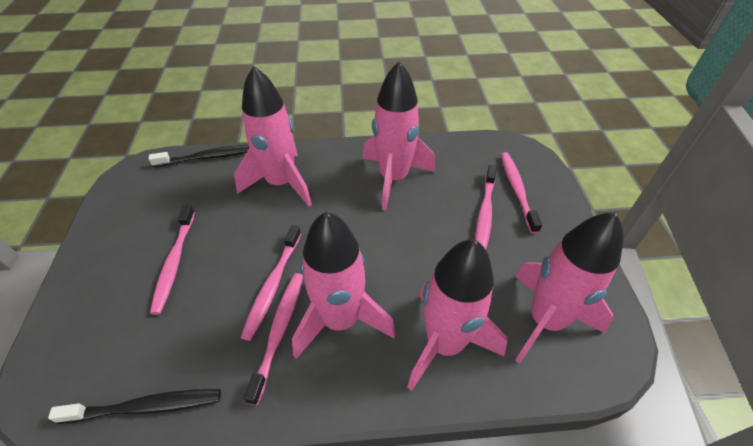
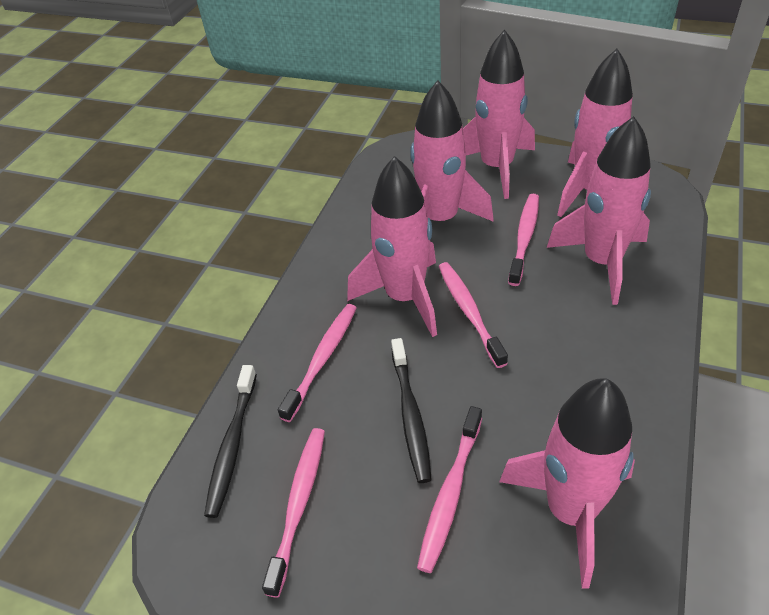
pink rocket: 5 -> 6

